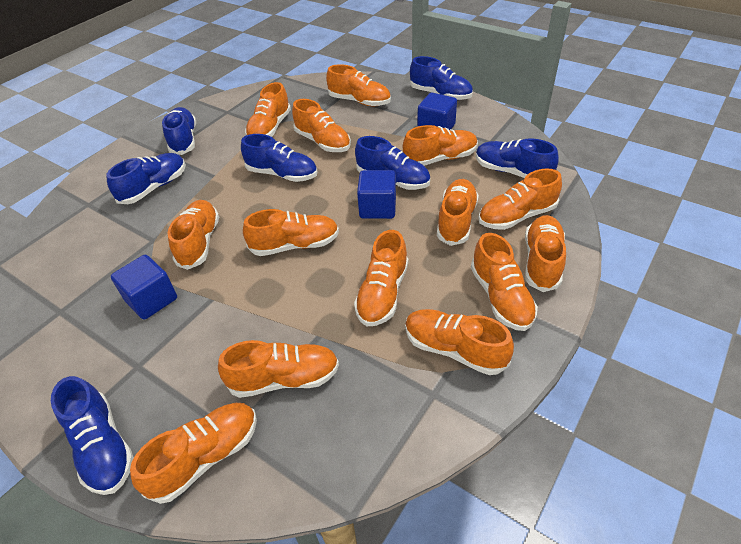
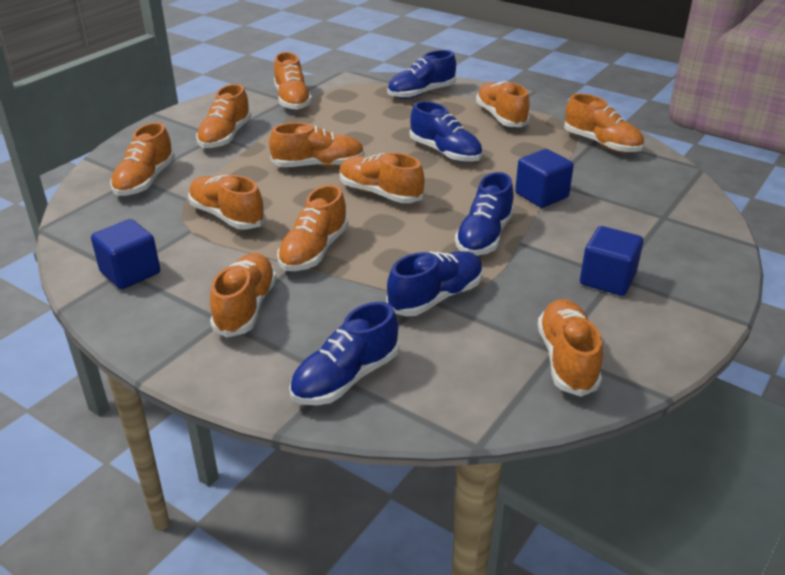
blue shoe: 7 -> 5
orange shoe: 14 -> 11

